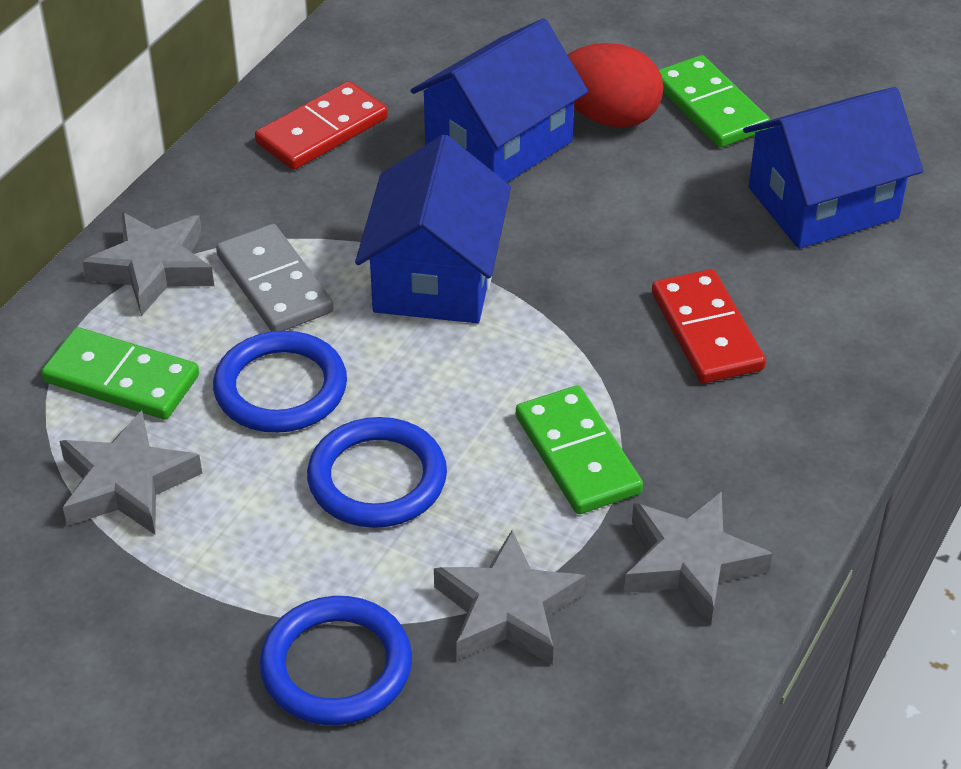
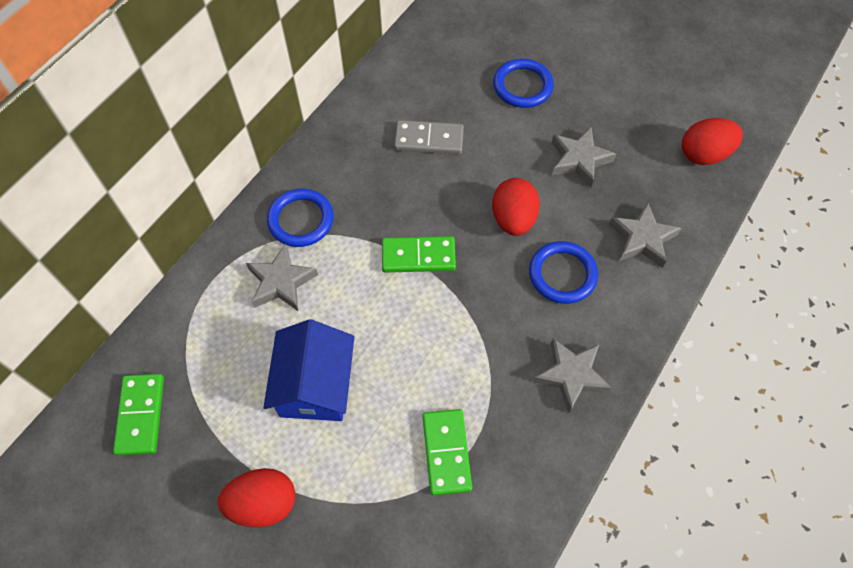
blue house: 3 -> 1
red domino: 2 -> 0
red egg: 1 -> 3

